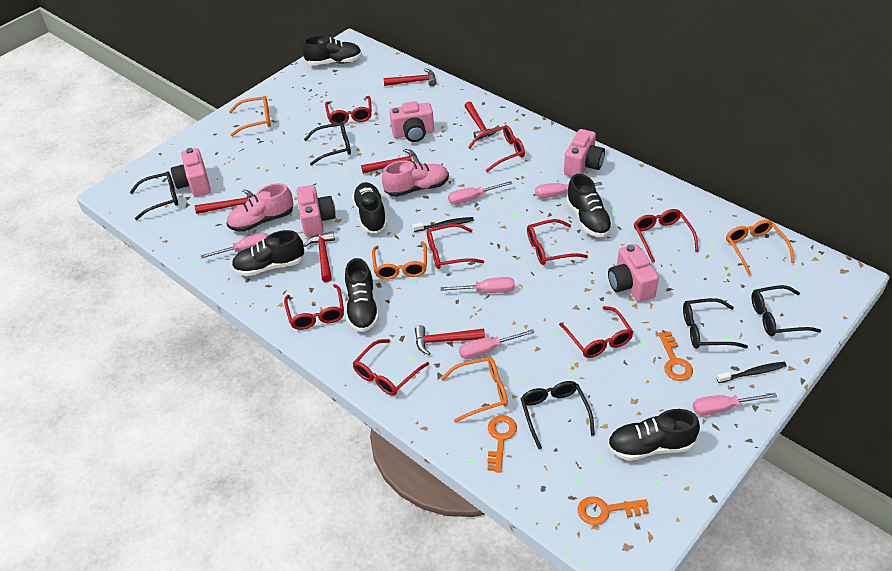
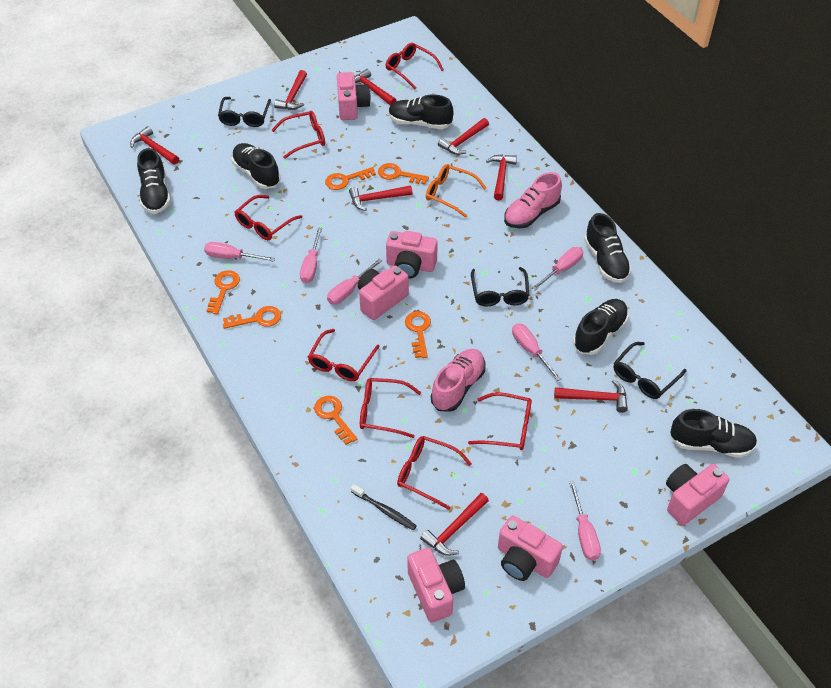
black glasses: 5 -> 3
black toothbrush: 2 -> 1
orange glasses: 4 -> 1
orange key: 3 -> 6
pink camera: 5 -> 6
red glasses: 8 -> 7
red hammer: 6 -> 8

